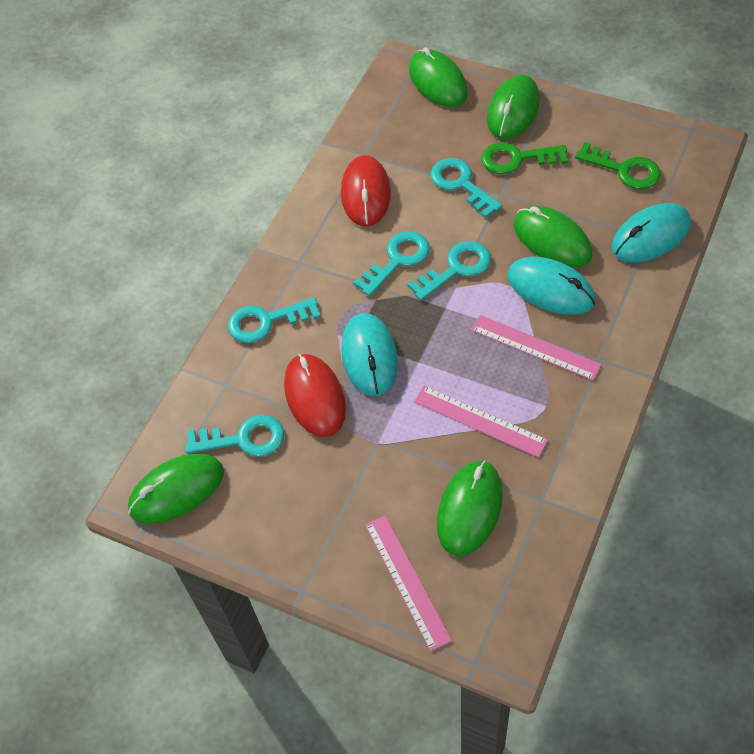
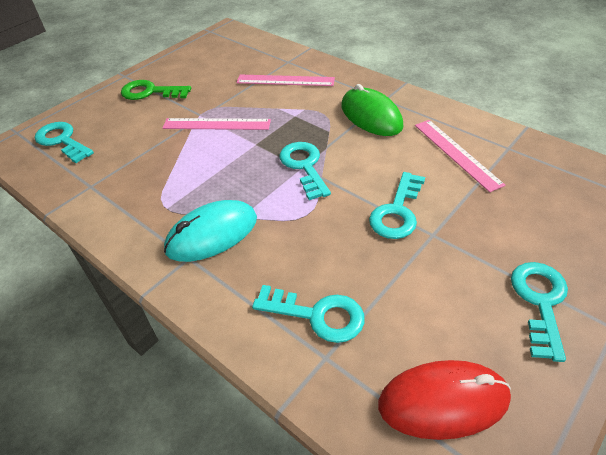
green key: 2 -> 1
green mouse: 5 -> 1
red mouse: 2 -> 1
turquoise mouse: 3 -> 1

